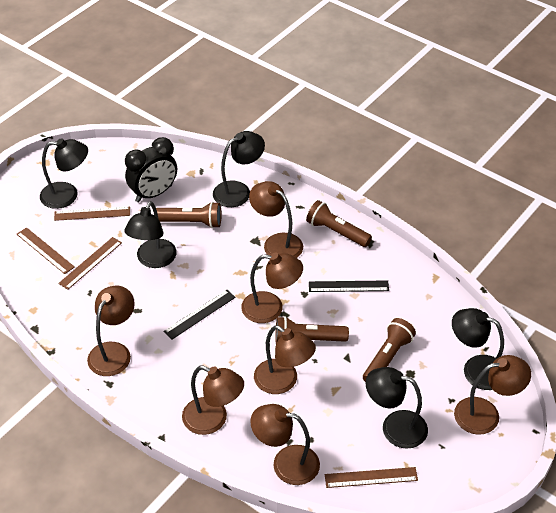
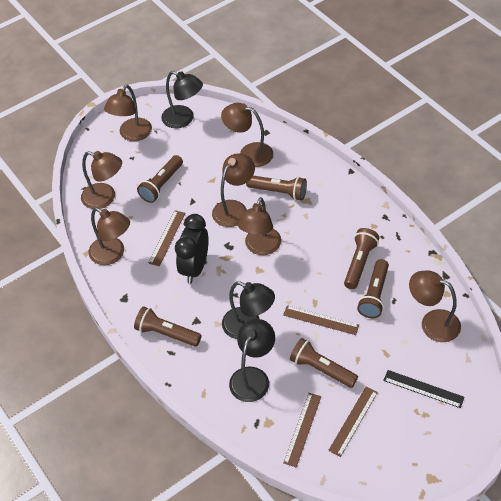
black lamp: 5 -> 3
black ruler: 2 -> 1
brown flashlight: 4 -> 6

